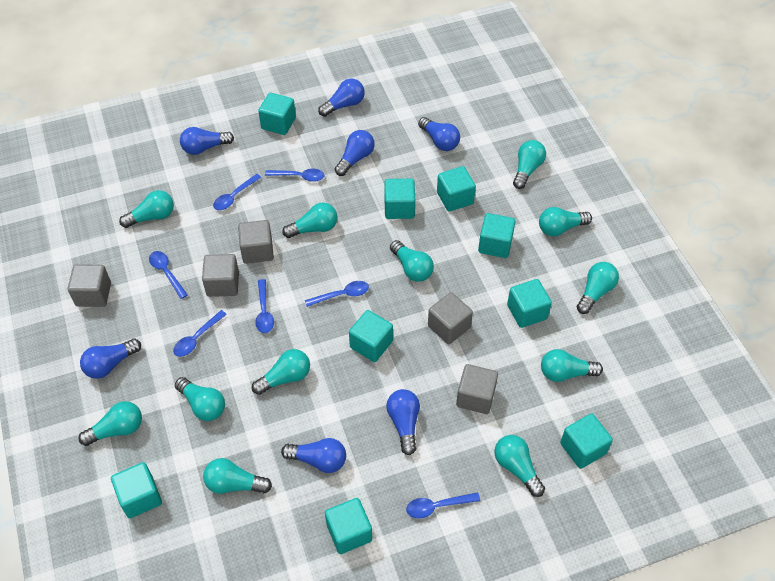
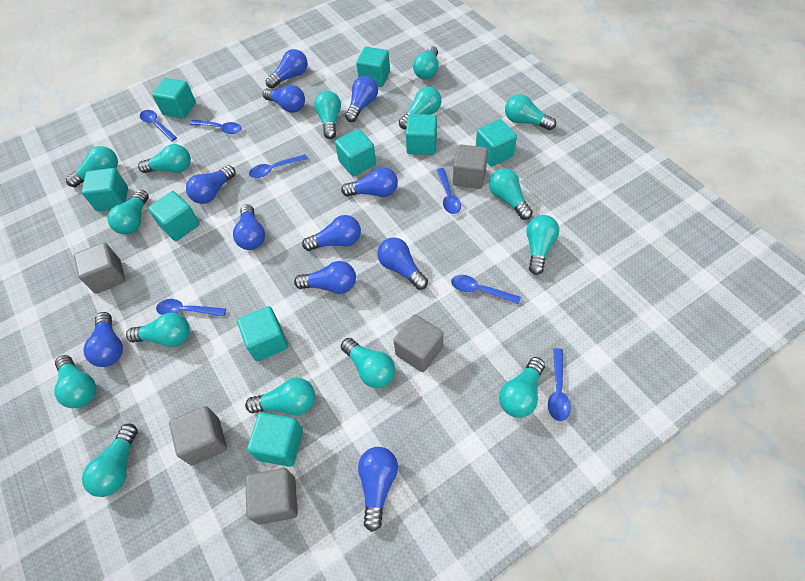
blue light bulb: 7 -> 11
turquoise light bulb: 12 -> 15

